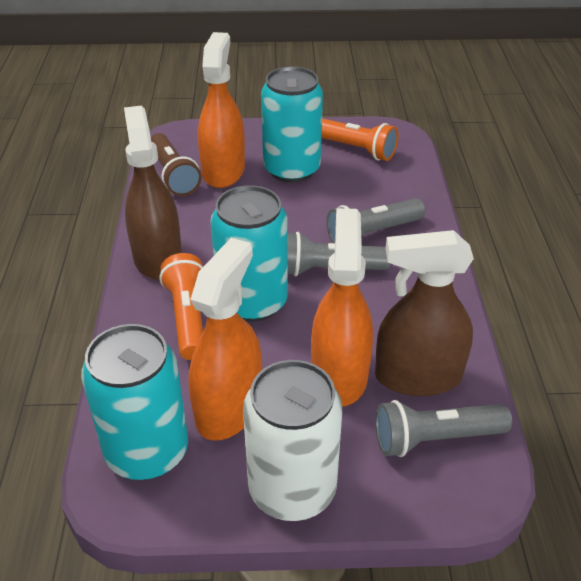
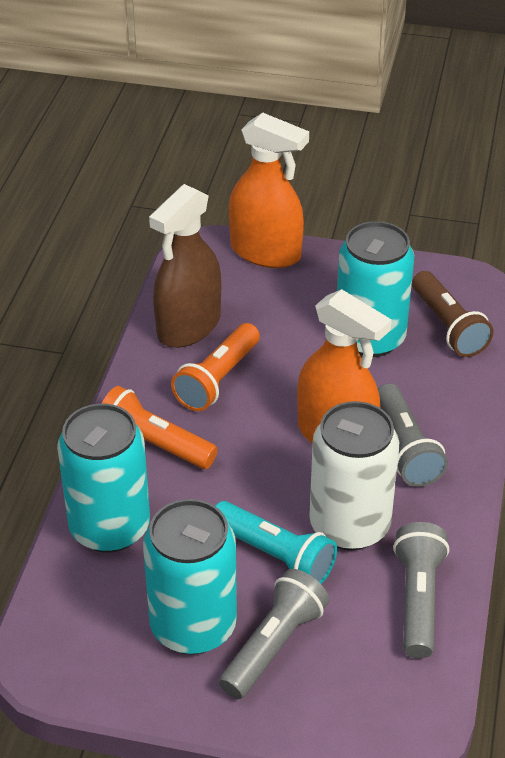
brown spray bottle: 2 -> 1
orange spray bottle: 3 -> 2
turquoise flashlight: 0 -> 1

